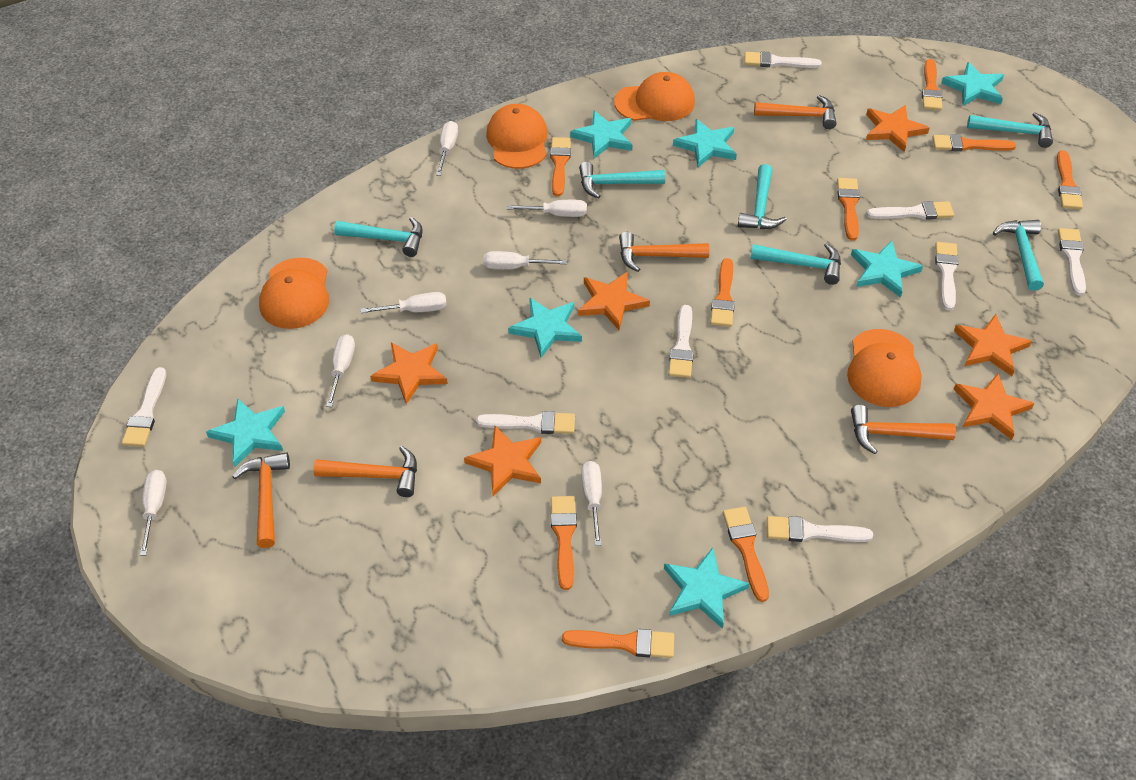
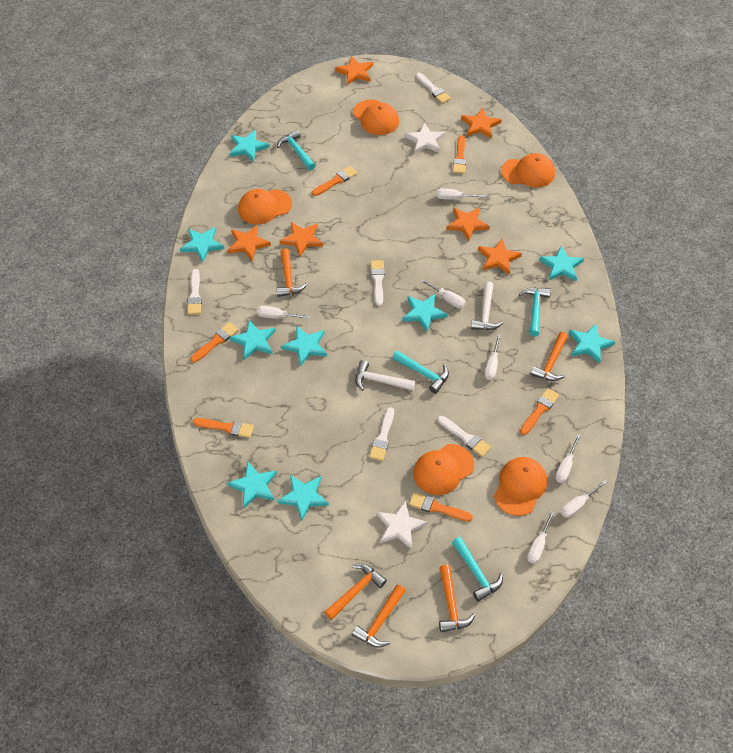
orange brush: 9 -> 6
orange cap: 4 -> 5
turquoise hammer: 6 -> 4
turquoise star: 7 -> 9
white brush: 8 -> 5
white hammer: 0 -> 2
white star: 0 -> 2

